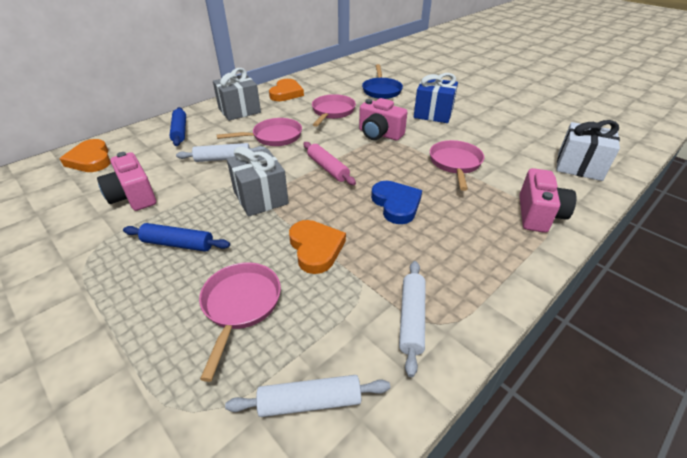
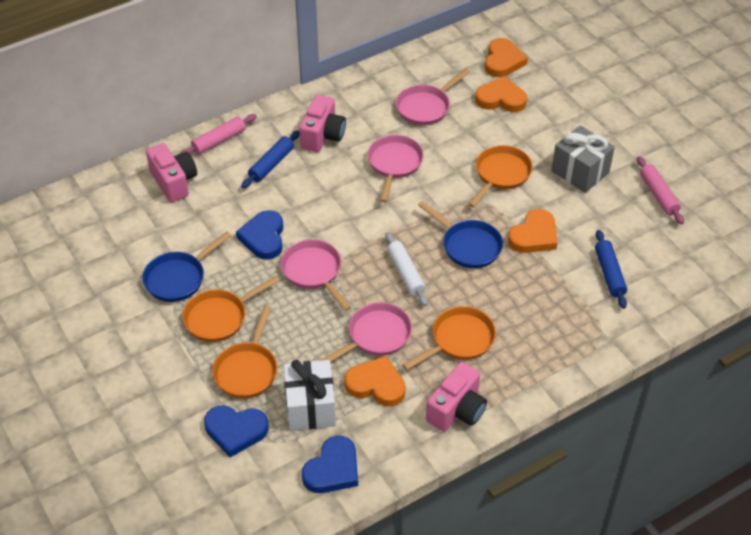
blue gift: 1 -> 0
blue heart: 1 -> 3
blue pan: 1 -> 2
grey gift: 2 -> 1
orange heart: 3 -> 4
orange pan: 0 -> 4
pink rolling pin: 1 -> 2
white rolling pin: 3 -> 1

